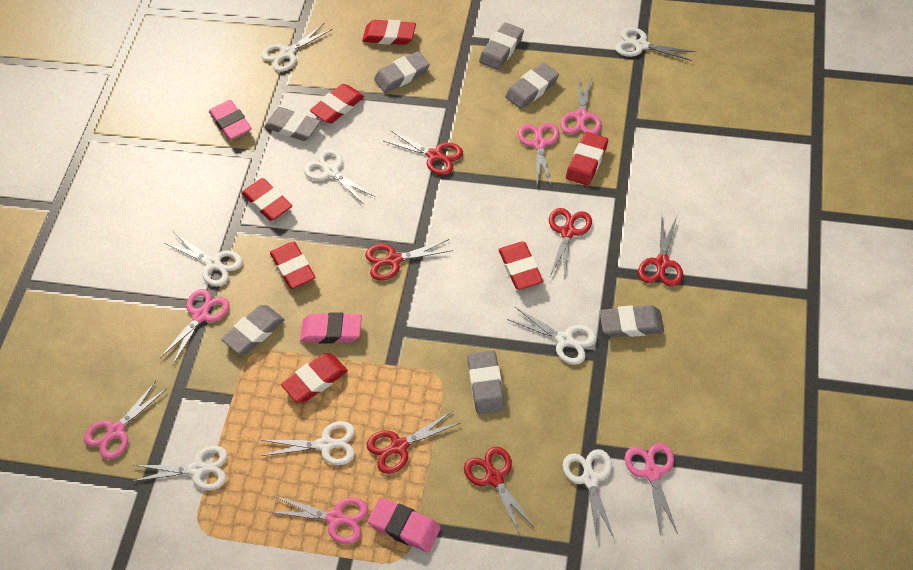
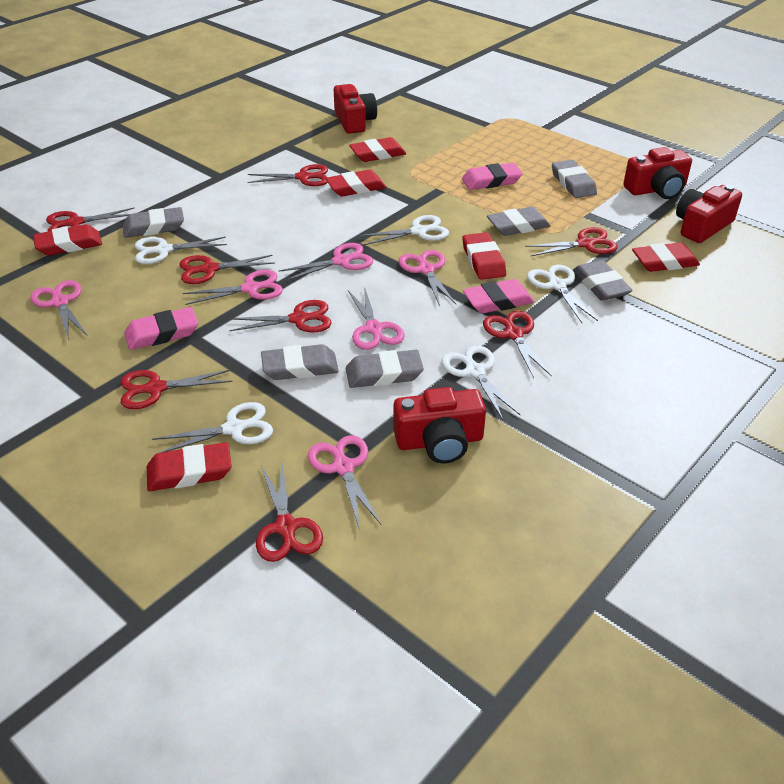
grey eraser: 7 -> 6
red camera: 0 -> 4
red eraser: 7 -> 6
red scissors: 6 -> 8
white scissors: 8 -> 5

